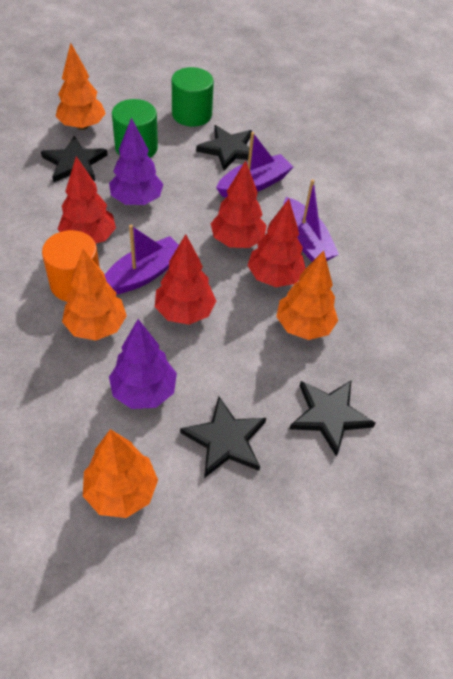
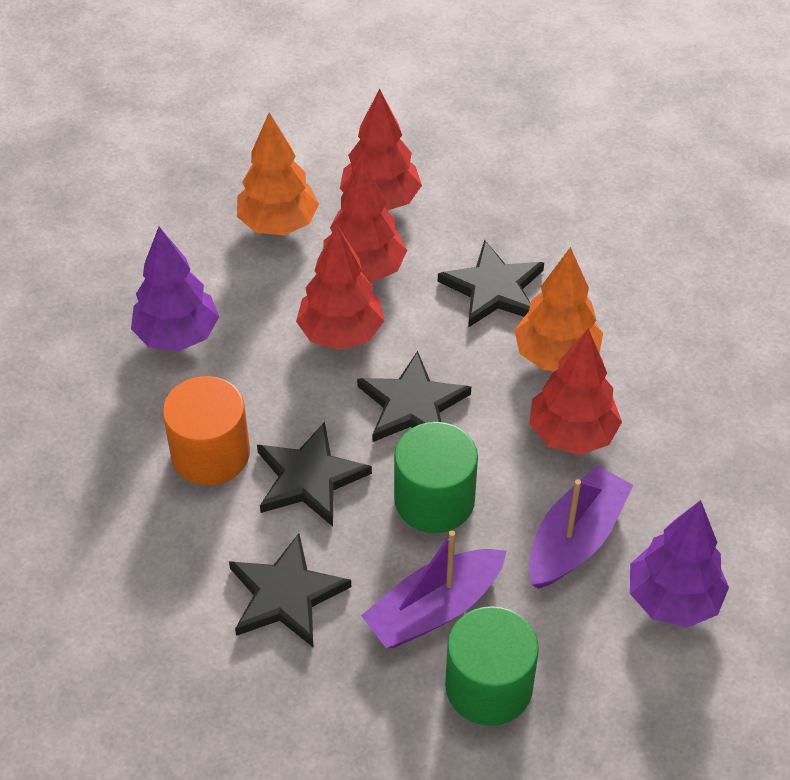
orange tree: 4 -> 2
purple boat: 3 -> 2

